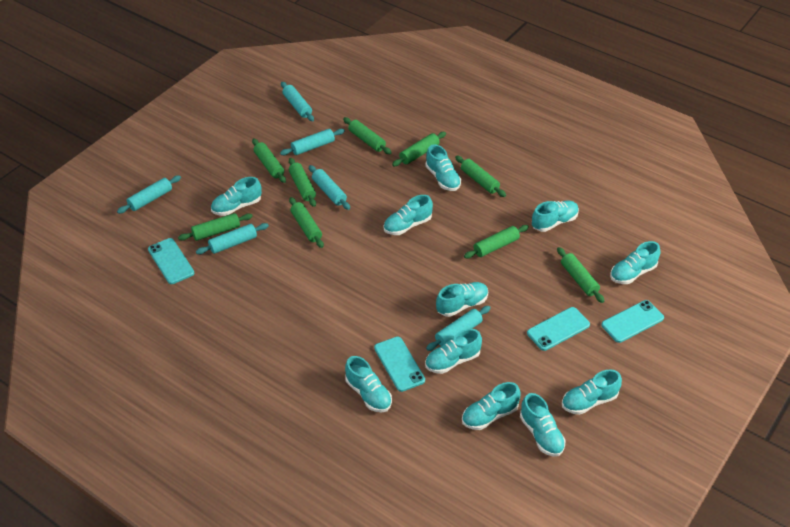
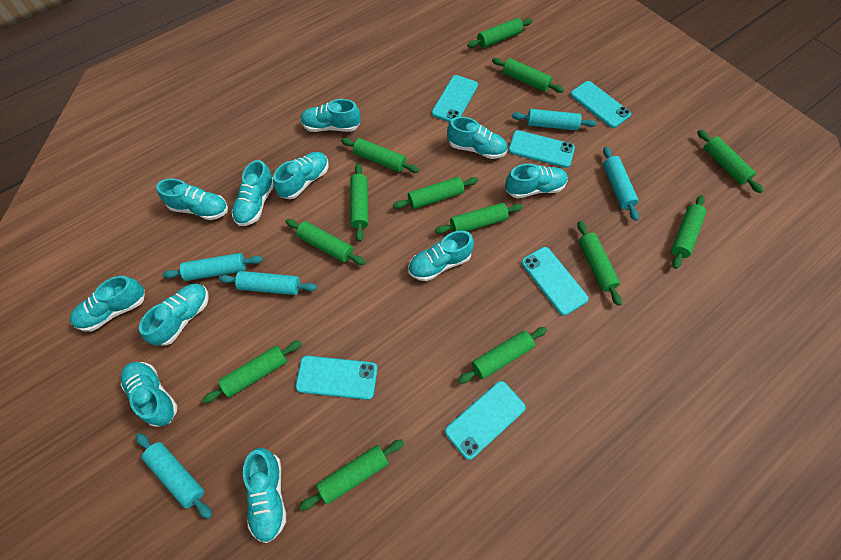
green rolling pin: 9 -> 13
turquoise phone: 4 -> 6
turquoise rolling pin: 6 -> 5

